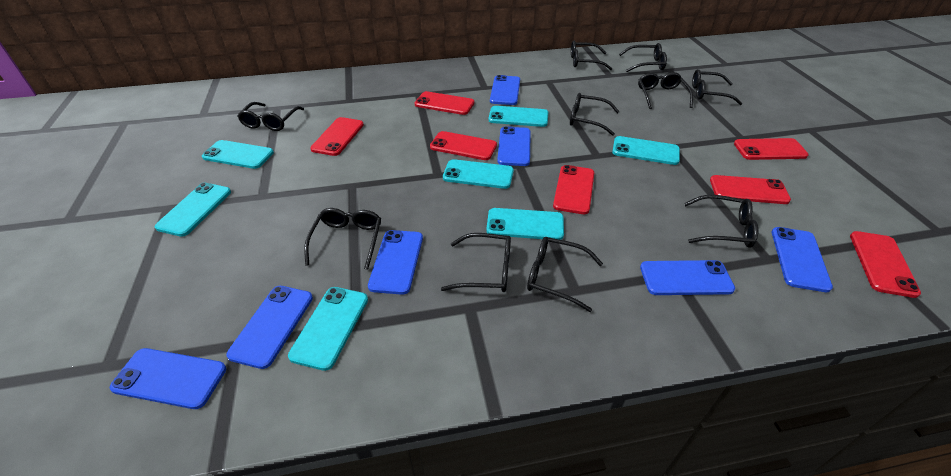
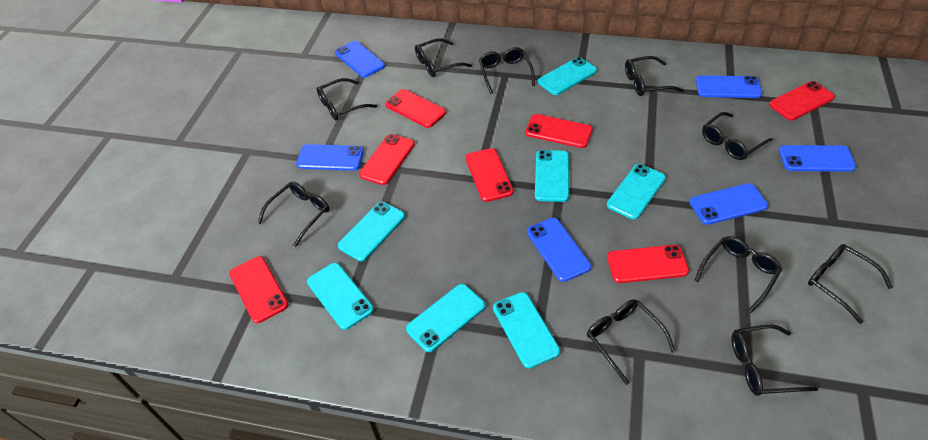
blue phone: 7 -> 6

